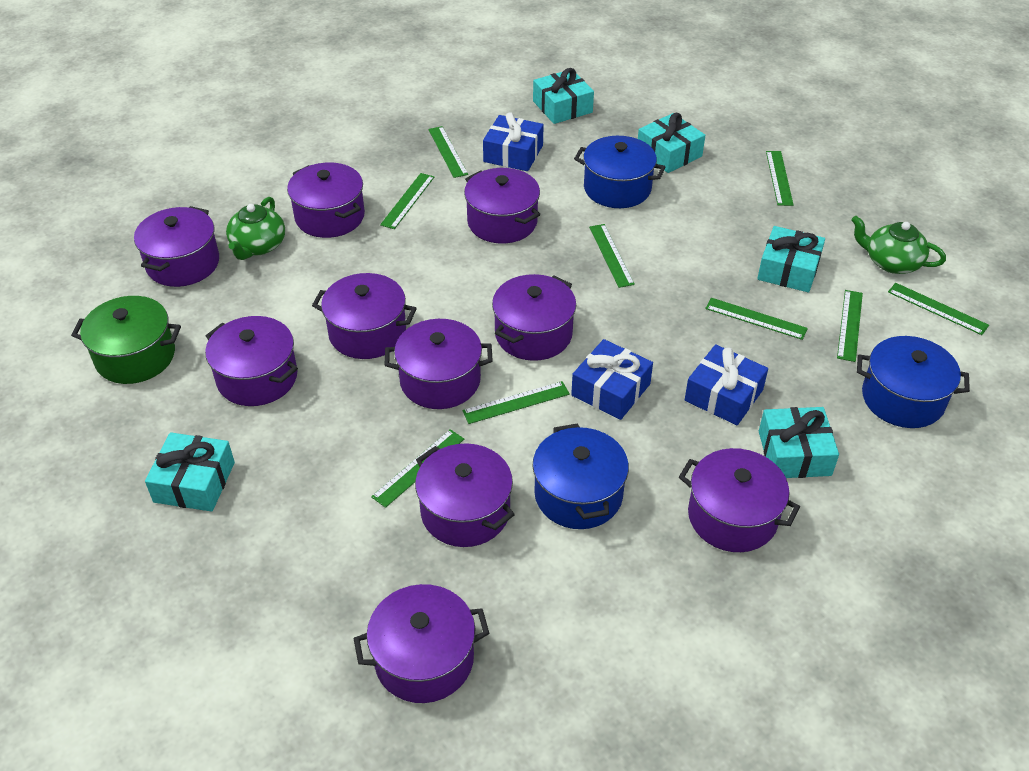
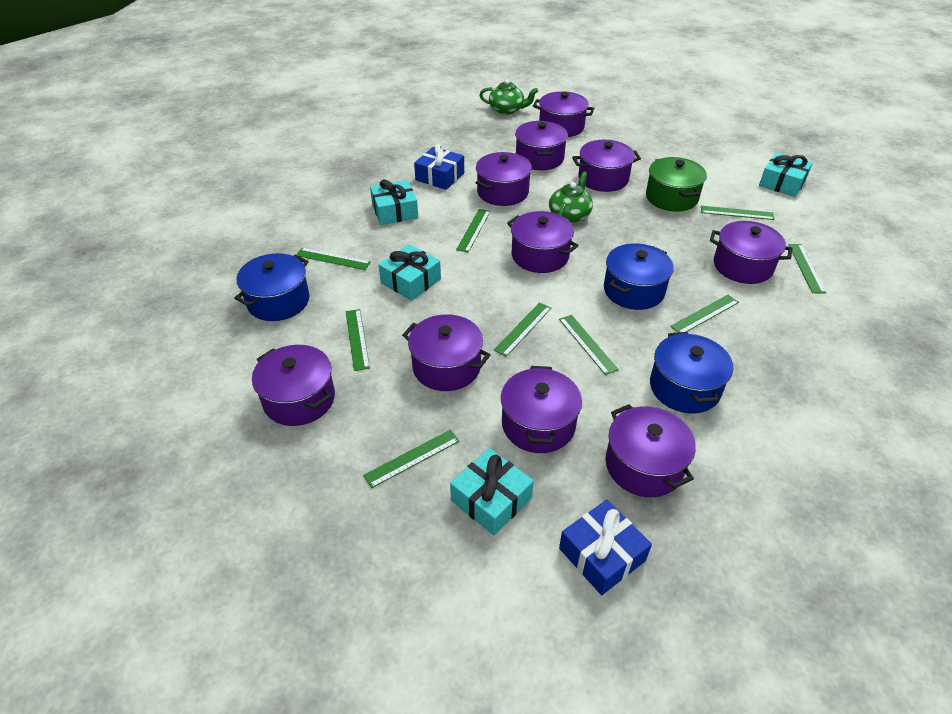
blue gift: 3 -> 2
turquoise gift: 5 -> 4

